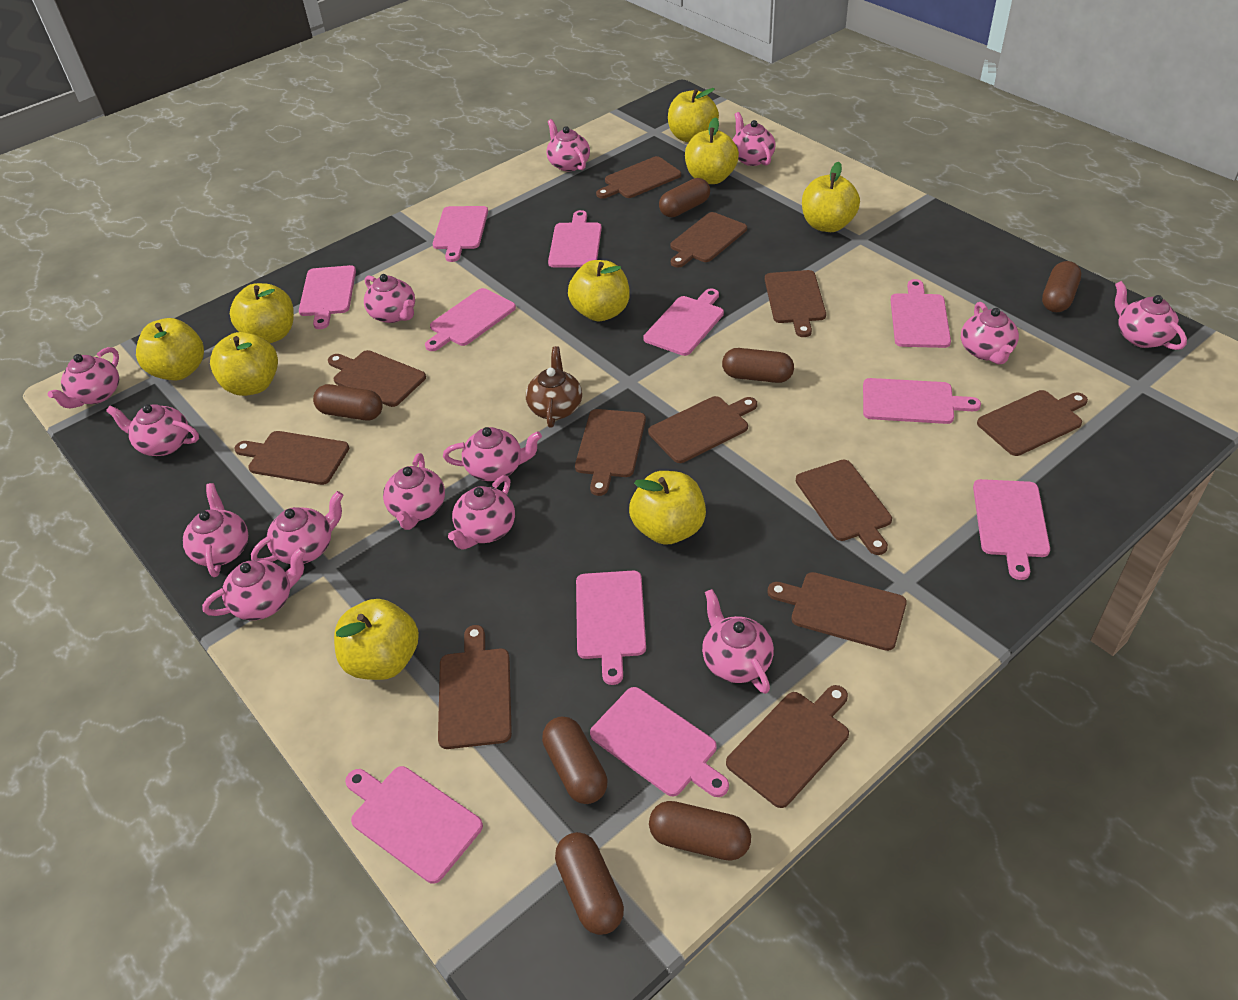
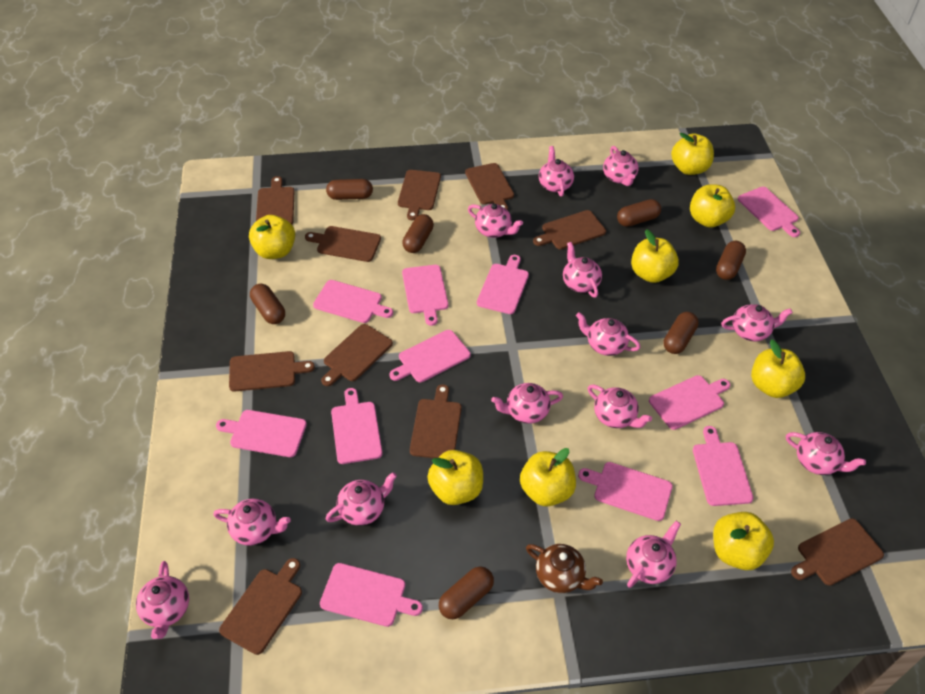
brown cutting board: 12 -> 10
pink teapot: 14 -> 13
yellow apple: 9 -> 8

